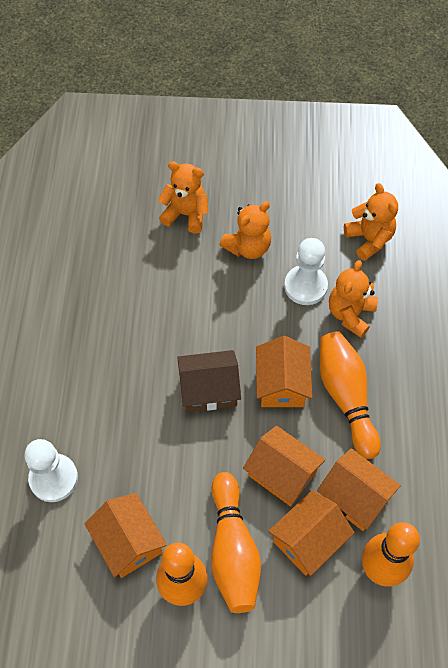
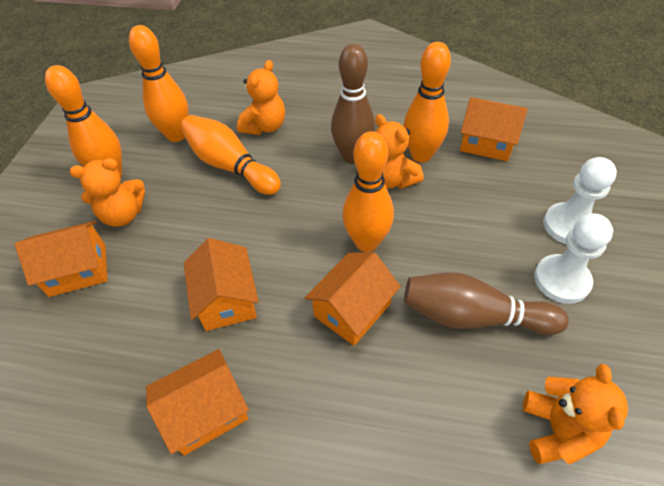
brown bowling pin: 0 -> 2
brown house: 1 -> 0
orange bowling pin: 4 -> 5

